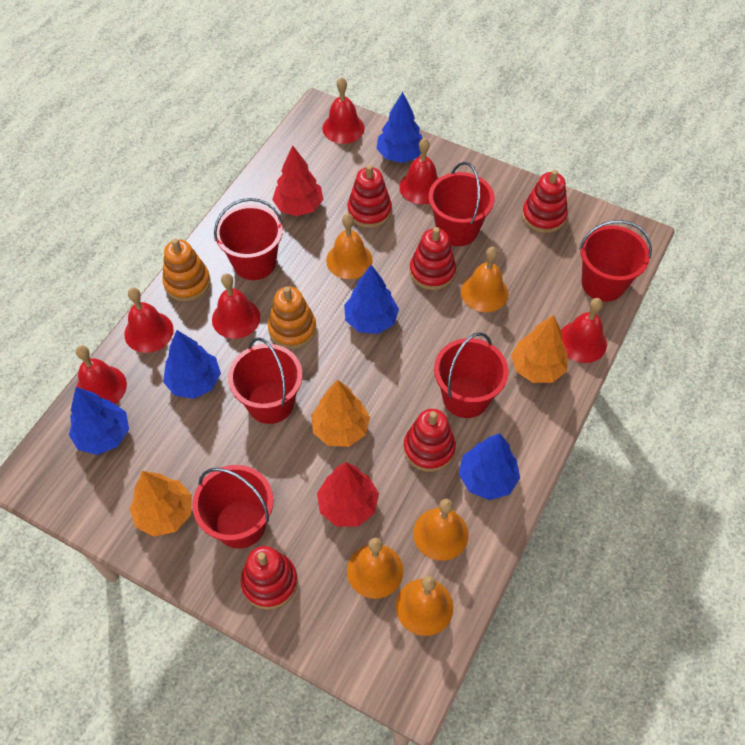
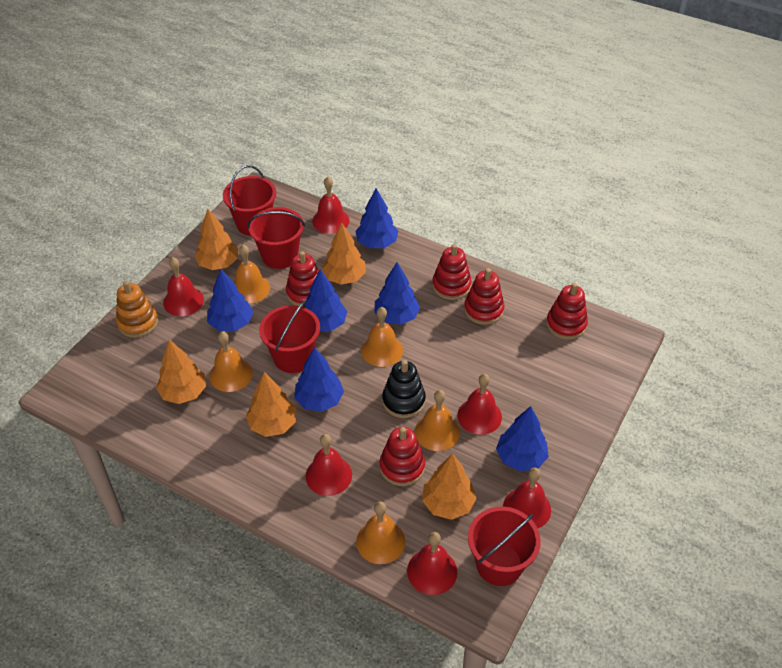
black stacking toy: 0 -> 1
blue tree: 5 -> 6
orange stacking toy: 2 -> 1
orange tree: 3 -> 5
red bucket: 6 -> 4
red tree: 2 -> 0

